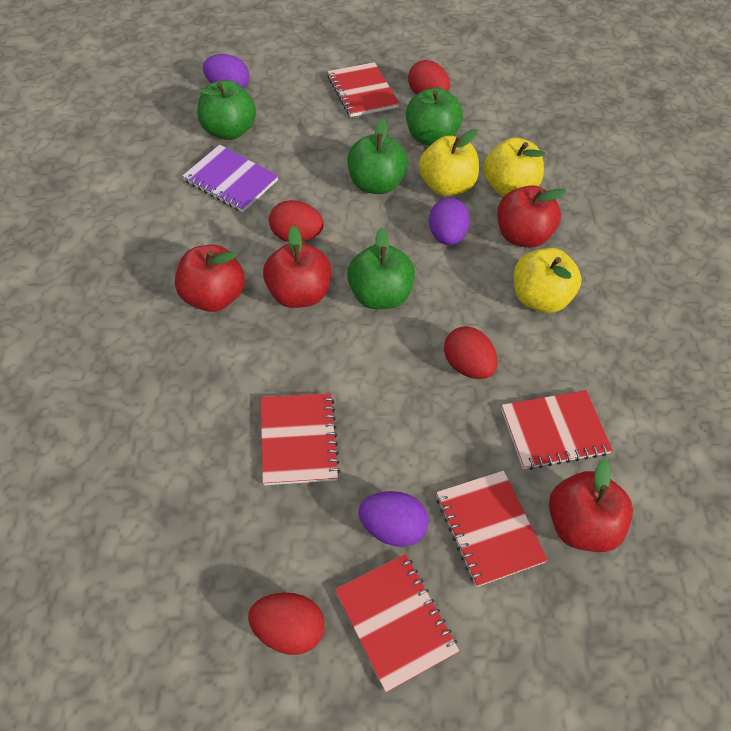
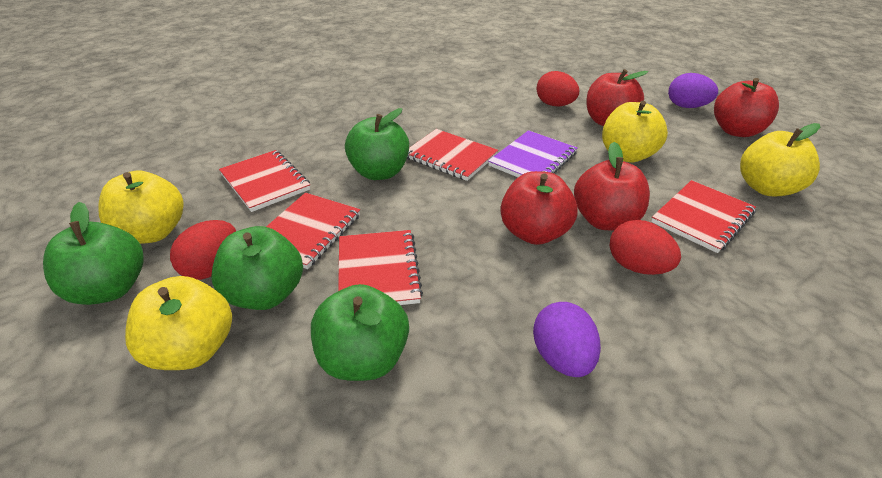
purple egg: 3 -> 2
red egg: 4 -> 3
yellow apple: 3 -> 4

